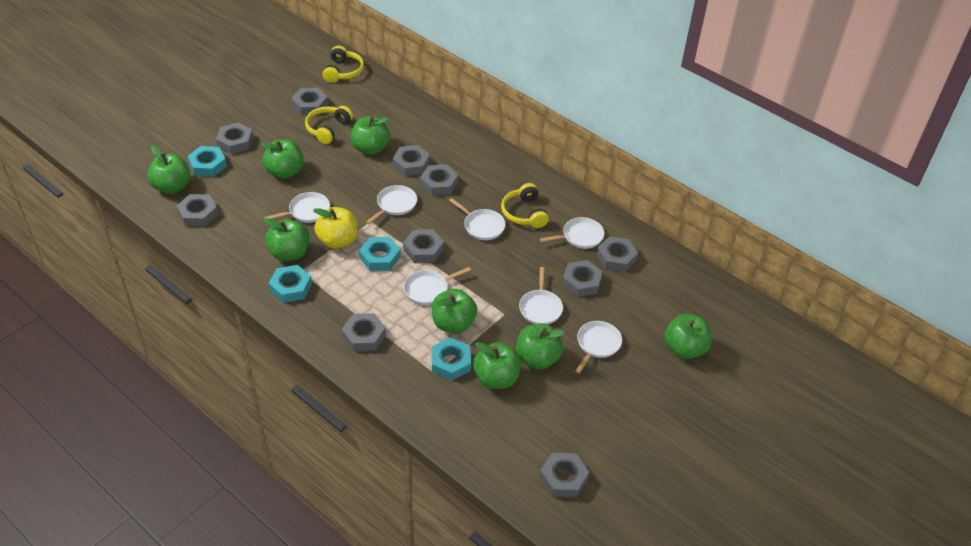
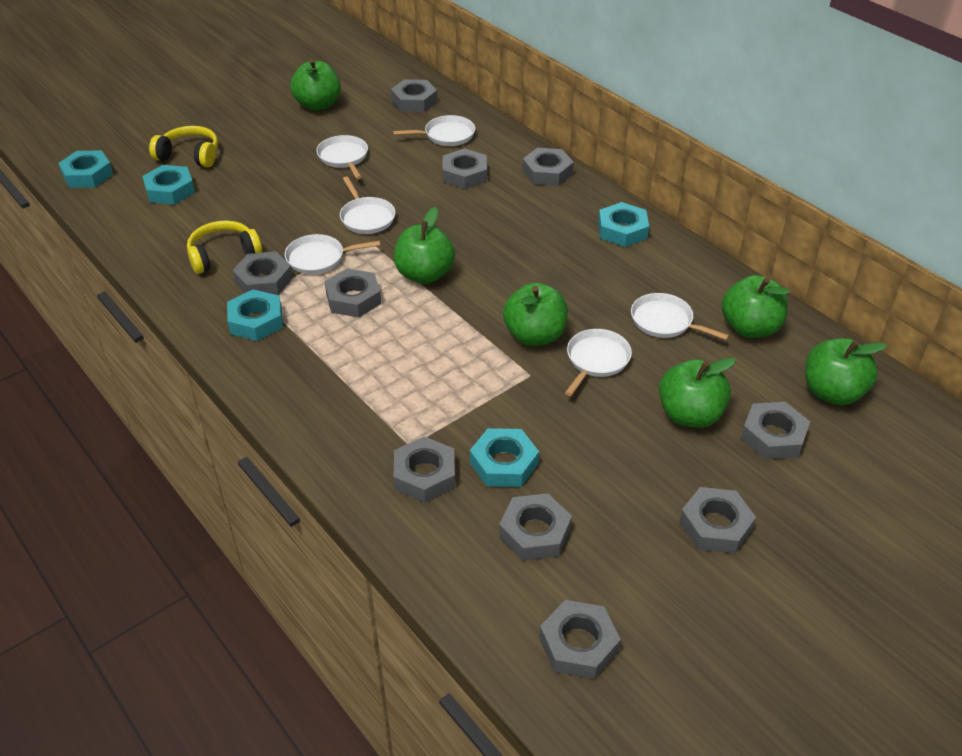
green apple: 8 -> 6
turquoise nut: 4 -> 5
white pan: 7 -> 6
yellow apple: 1 -> 0
yellow headphones: 3 -> 2

